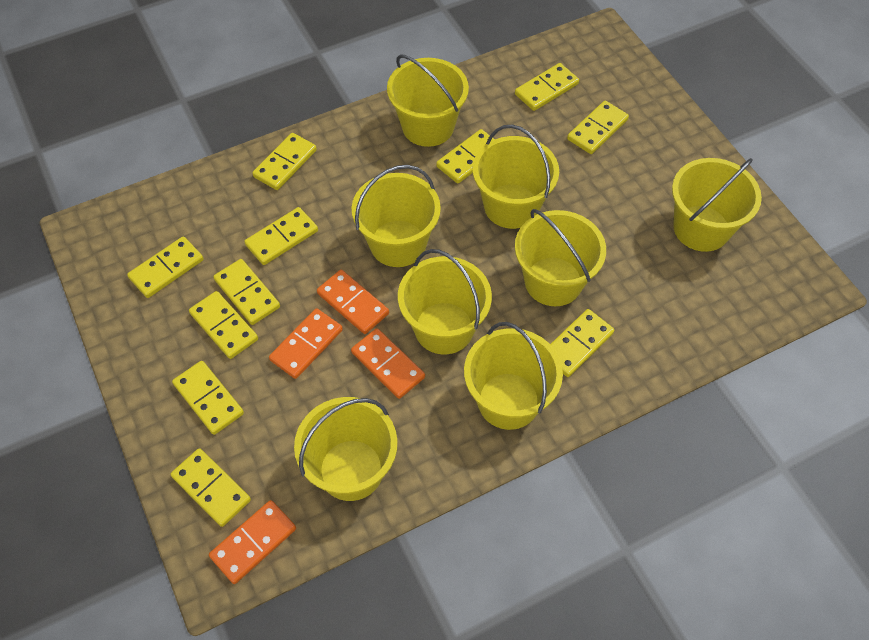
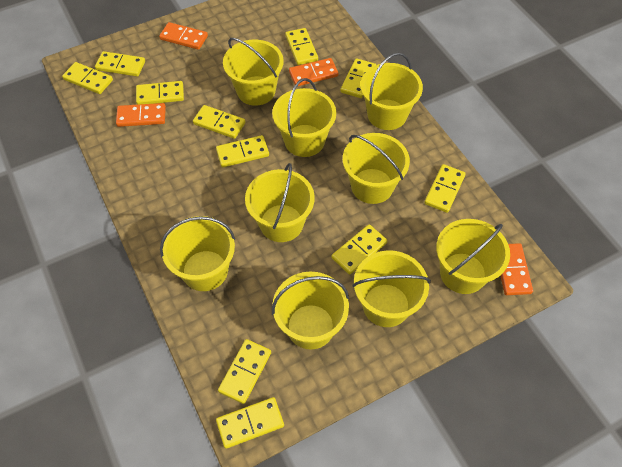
yellow bucket: 8 -> 9

